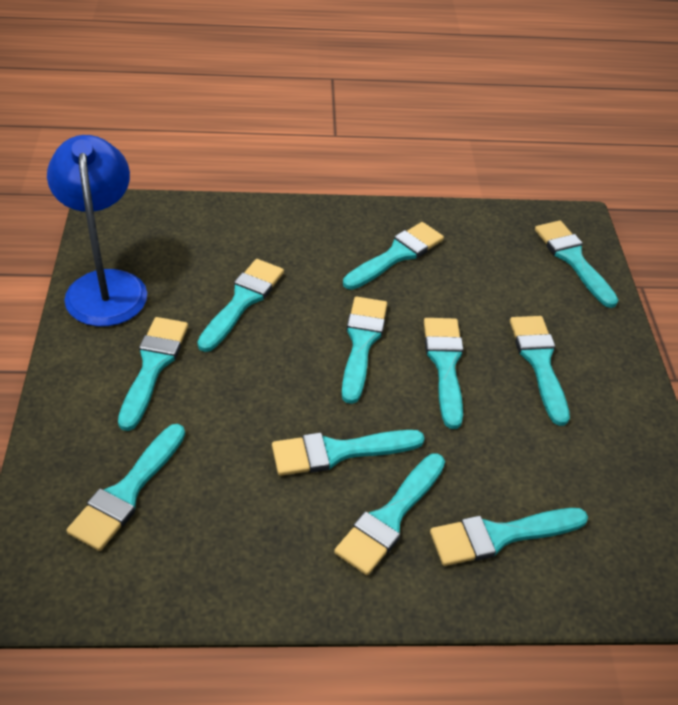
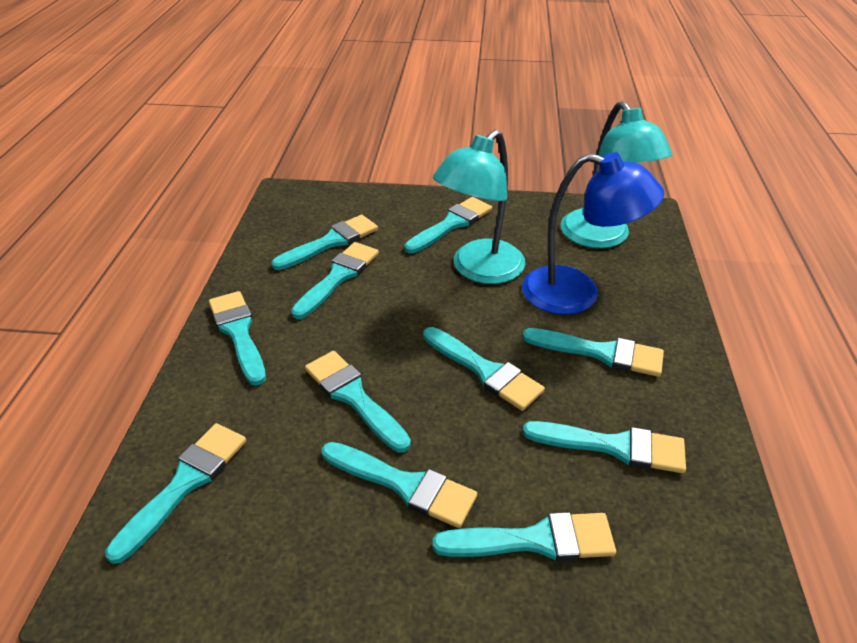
turquoise lamp: 0 -> 2

